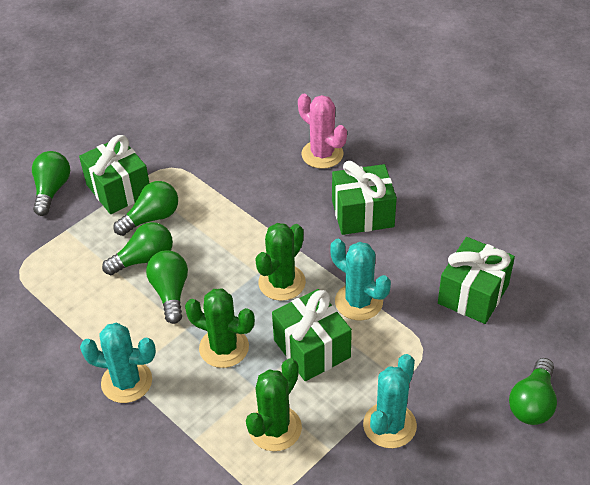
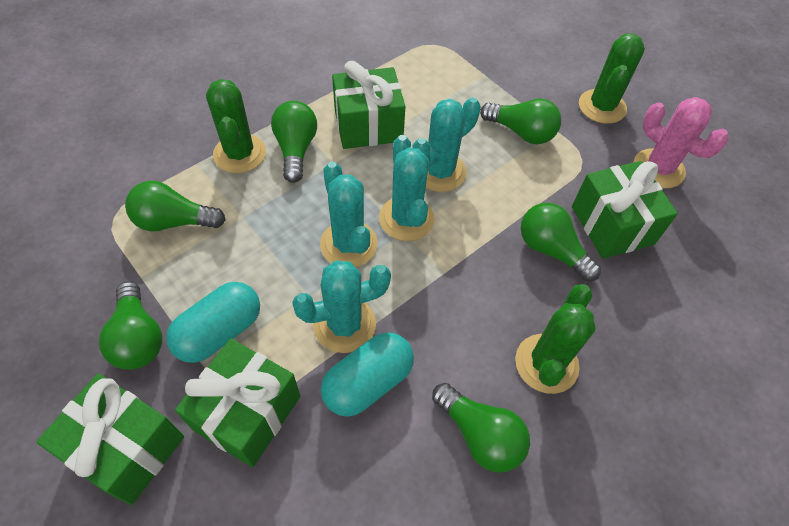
green light bulb: 5 -> 6
turquoise cactus: 3 -> 4
turquoise capsule: 0 -> 2

